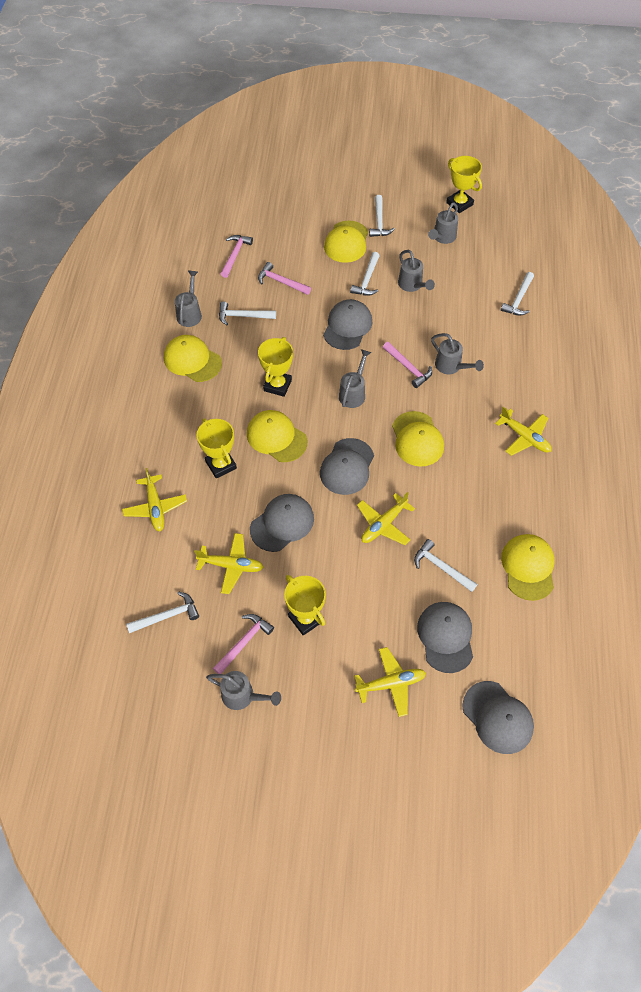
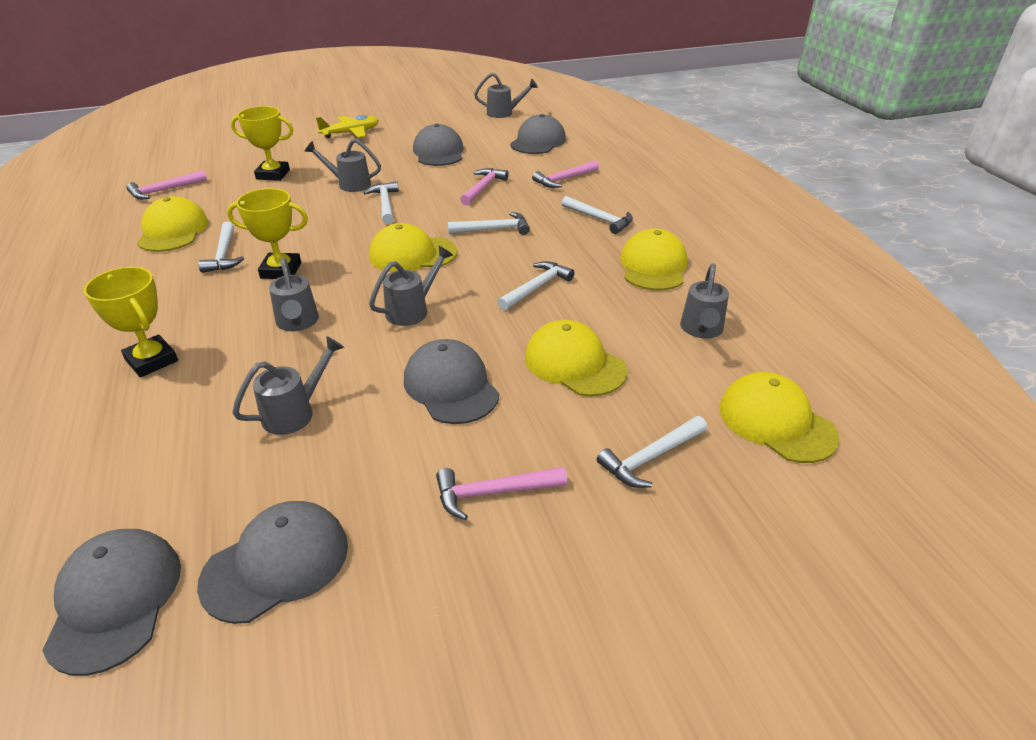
yellow plane: 5 -> 1
yellow trophy: 4 -> 3

